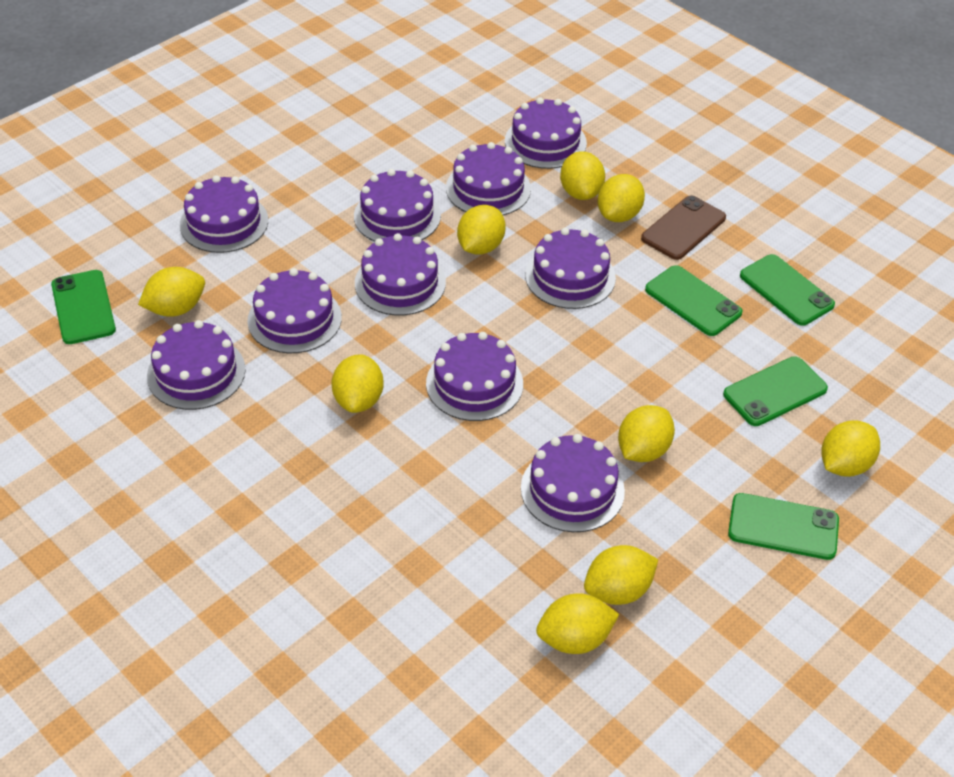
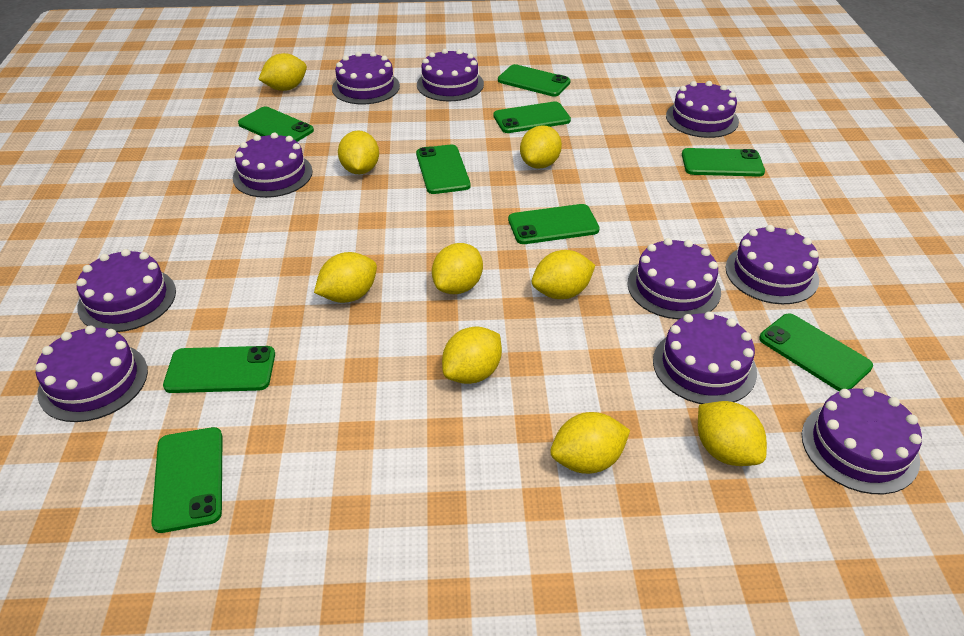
brown phone: 1 -> 0
green phone: 5 -> 9

